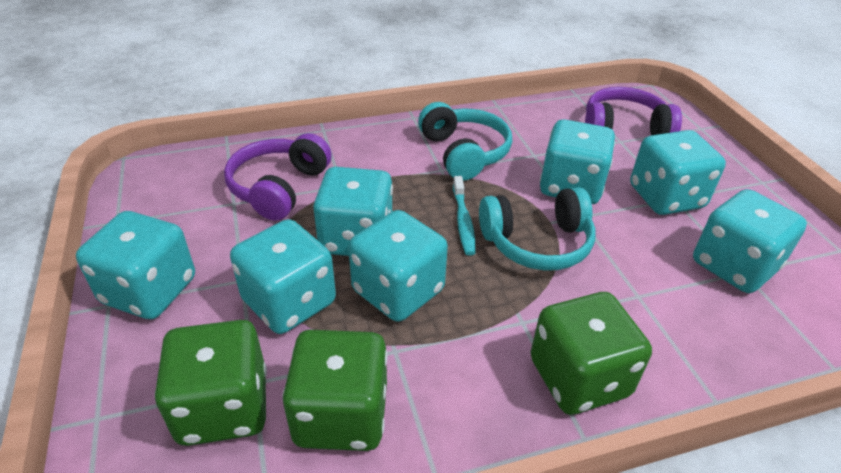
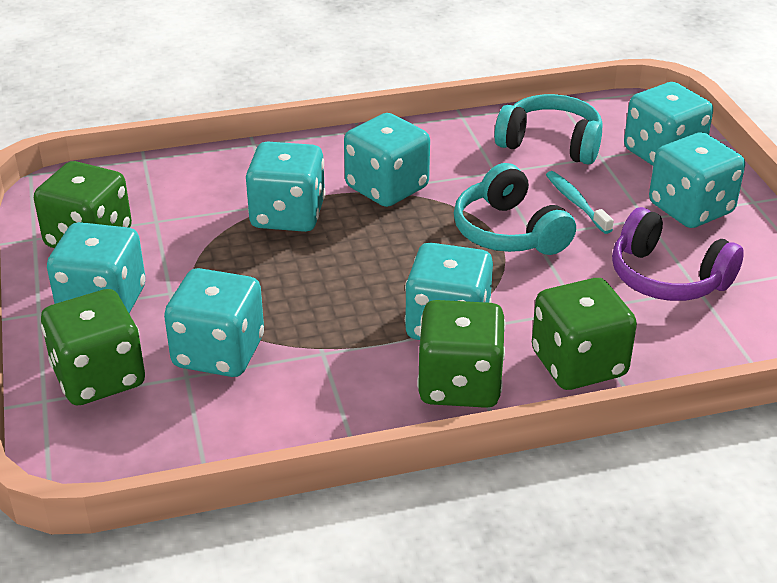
green dice: 3 -> 4
purple headphones: 2 -> 1

